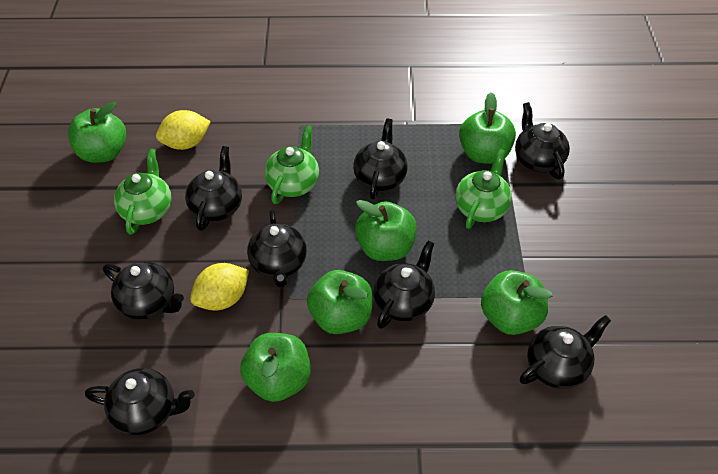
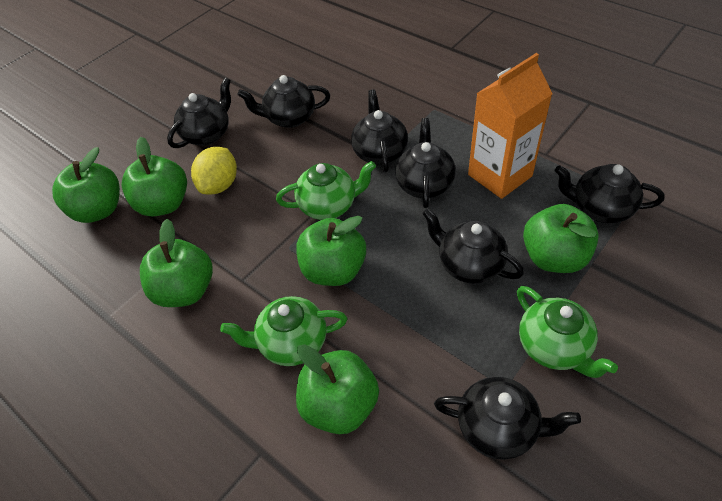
black teapot: 8 -> 7
orange carton: 0 -> 1
yellow lemon: 2 -> 1

